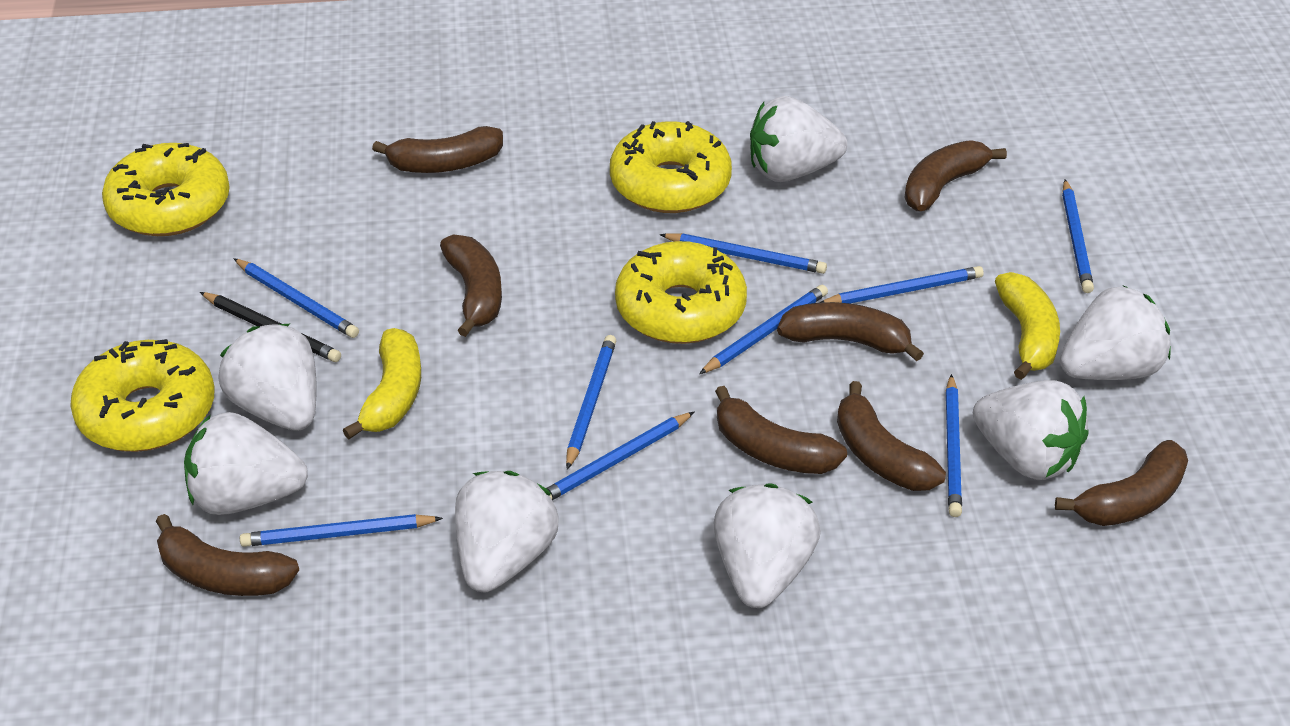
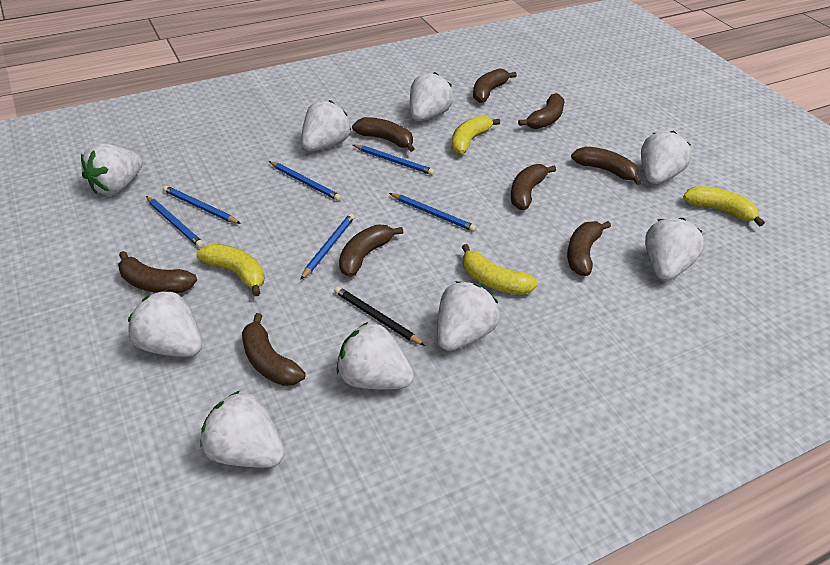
blue pencil: 9 -> 6
brown banana: 8 -> 9
white strawberry: 7 -> 9
yellow banana: 2 -> 4
yellow donut: 4 -> 0

